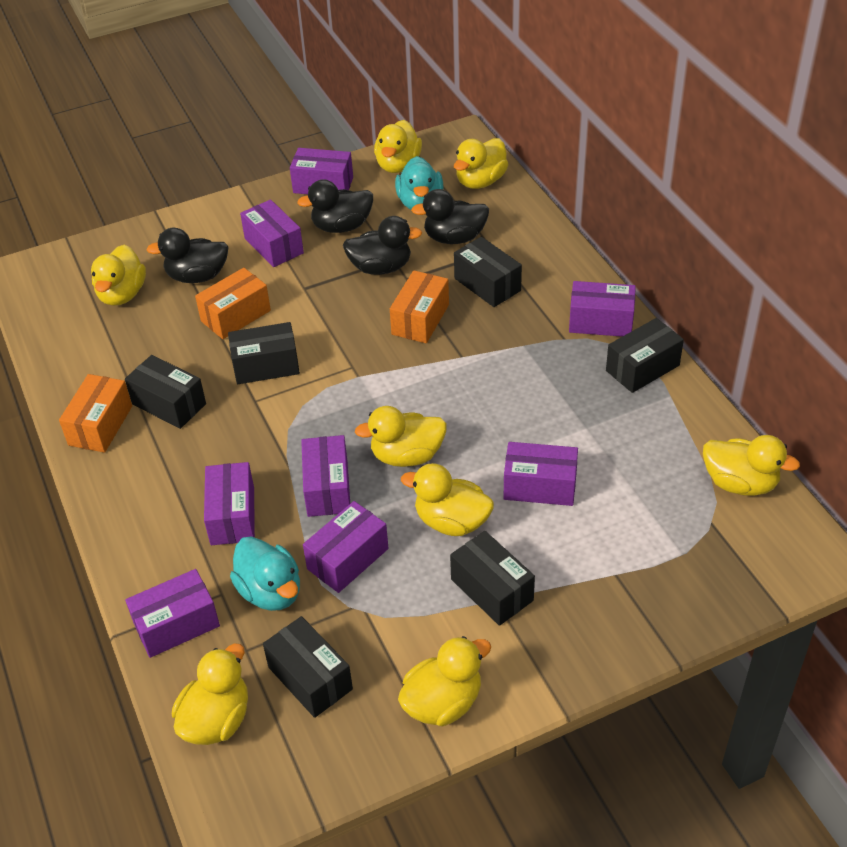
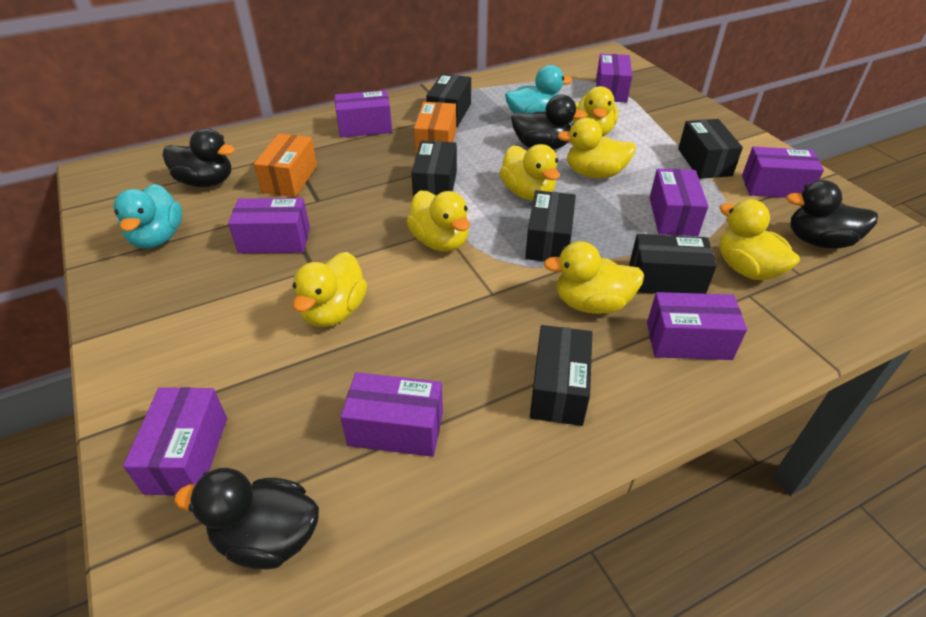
orange box: 3 -> 2
yellow duck: 8 -> 7

